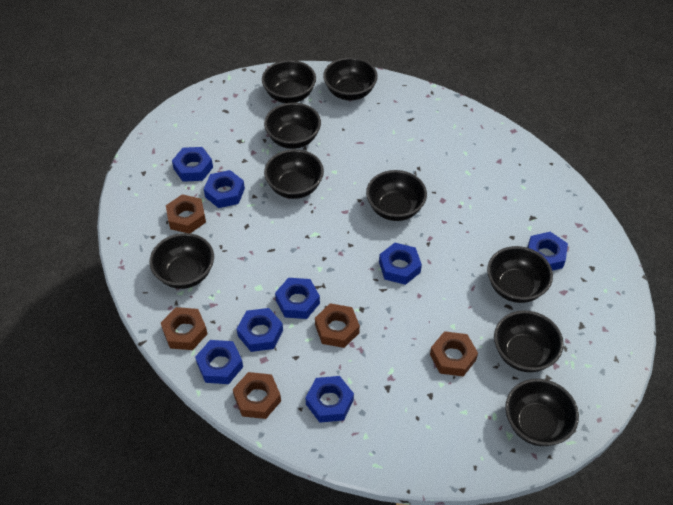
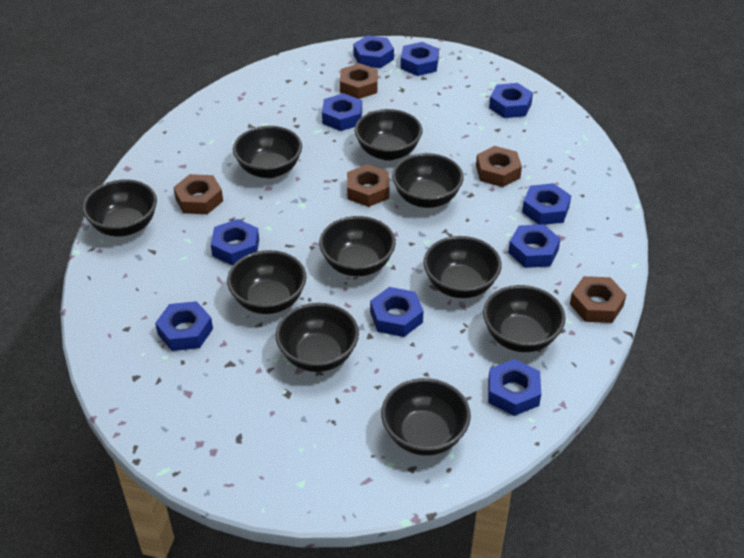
black bowl: 9 -> 10
blue nut: 8 -> 10

